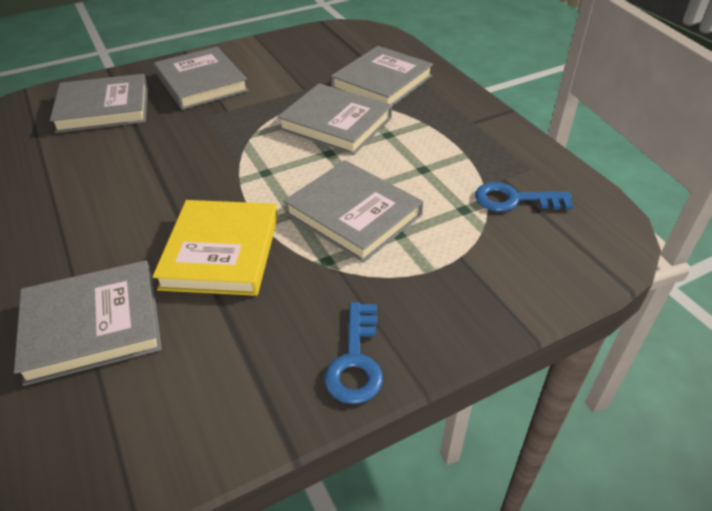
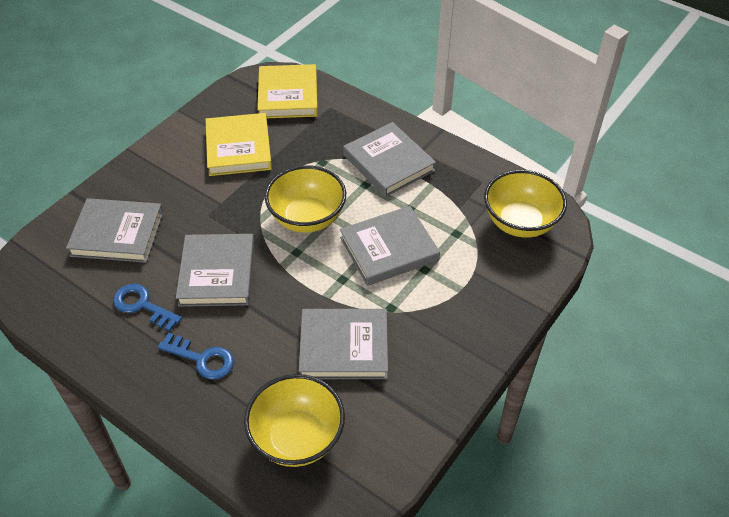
grey book: 6 -> 5
yellow book: 1 -> 2
yellow bowl: 0 -> 3

